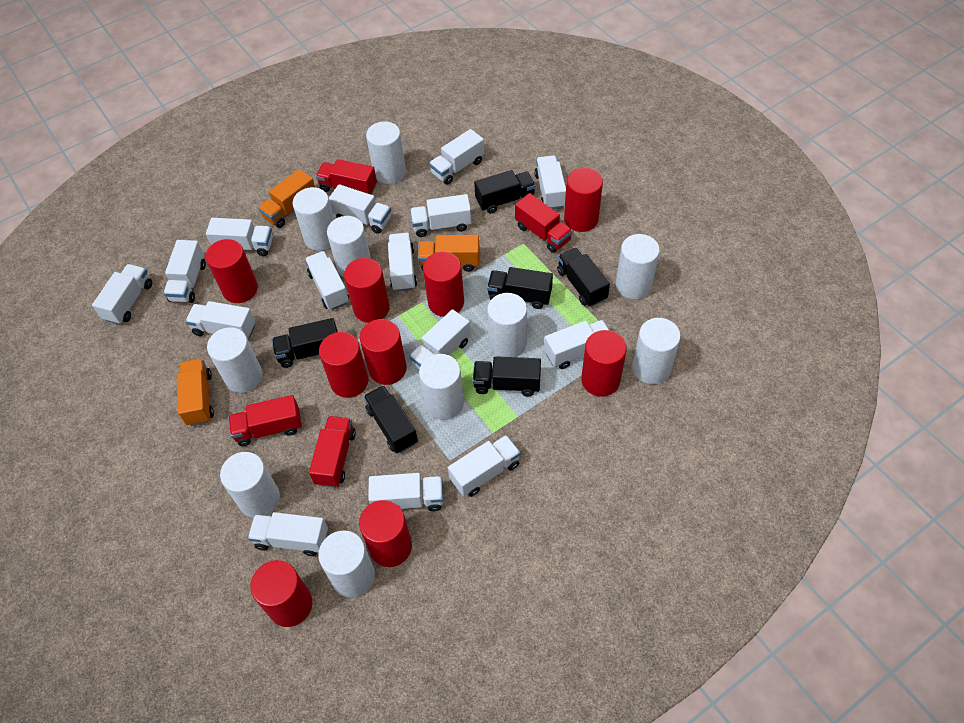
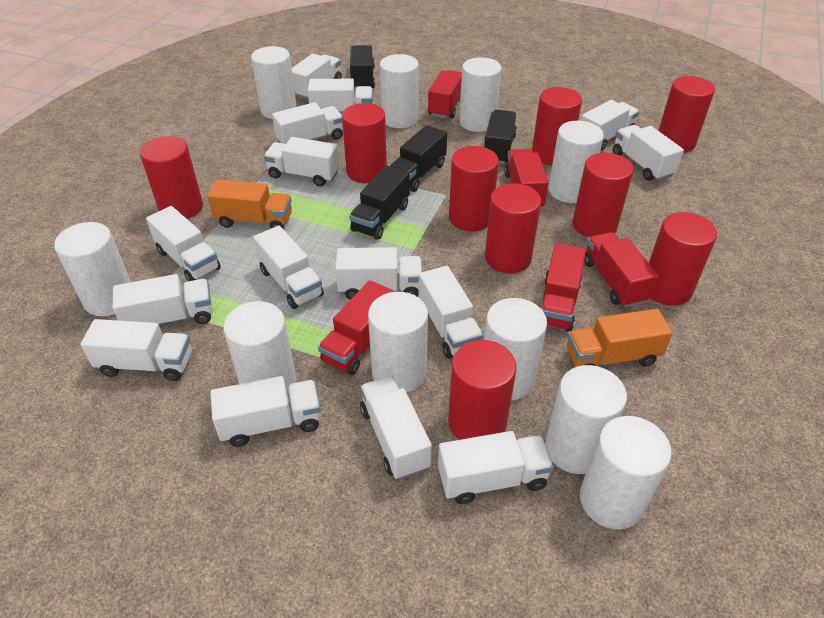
black truck: 6 -> 4
orange truck: 3 -> 2
red truck: 4 -> 5

